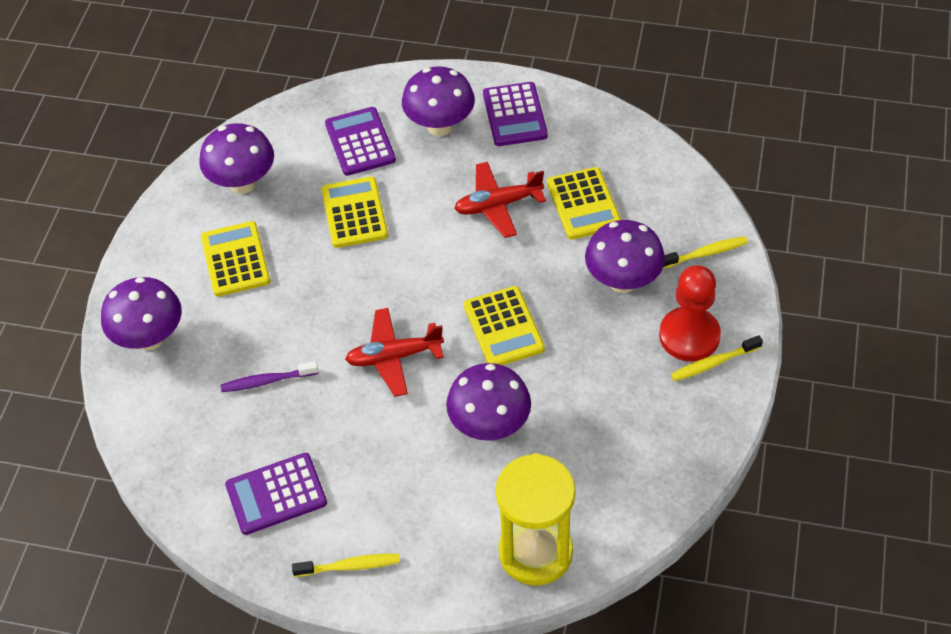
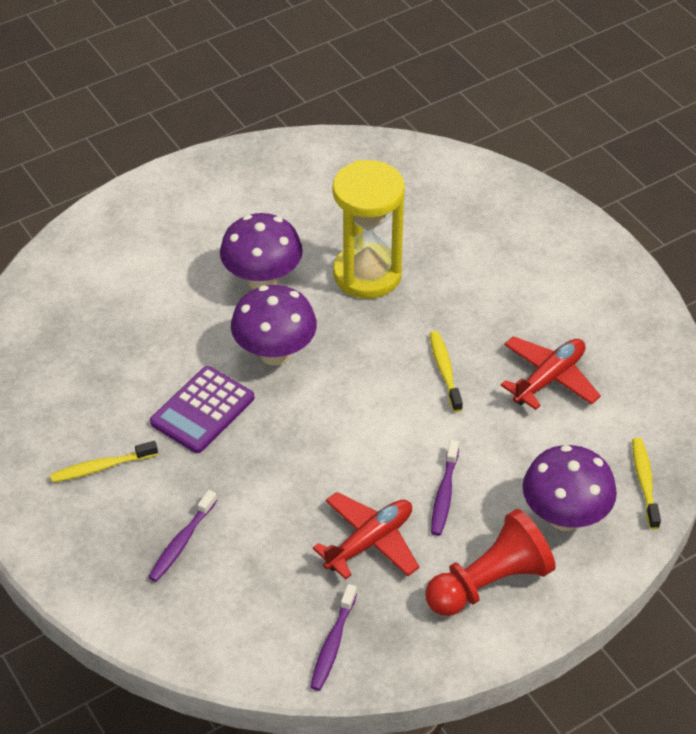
purple calculator: 3 -> 1
purple mushroom: 5 -> 3
purple toothbrush: 1 -> 3
yellow calculator: 4 -> 0

